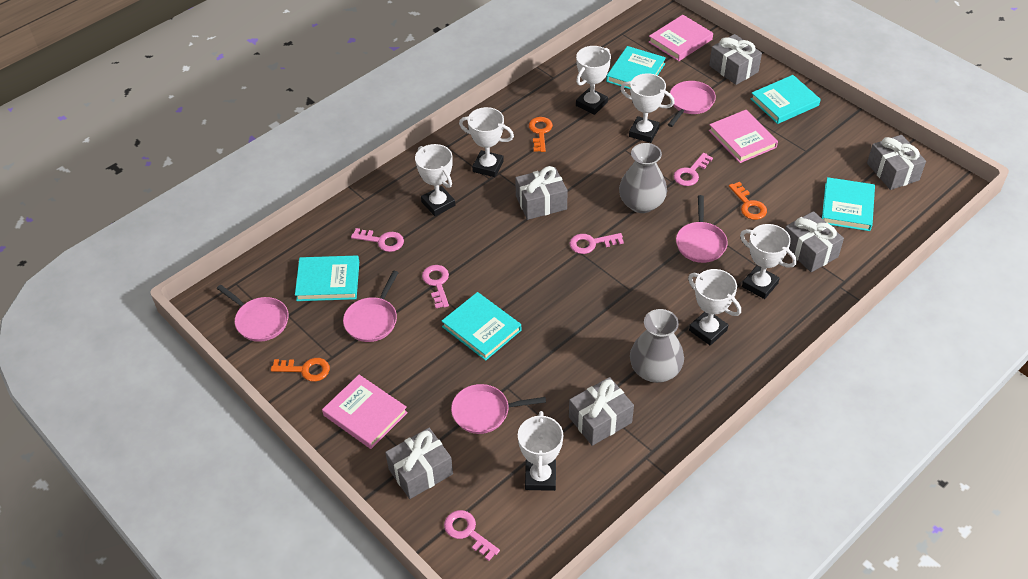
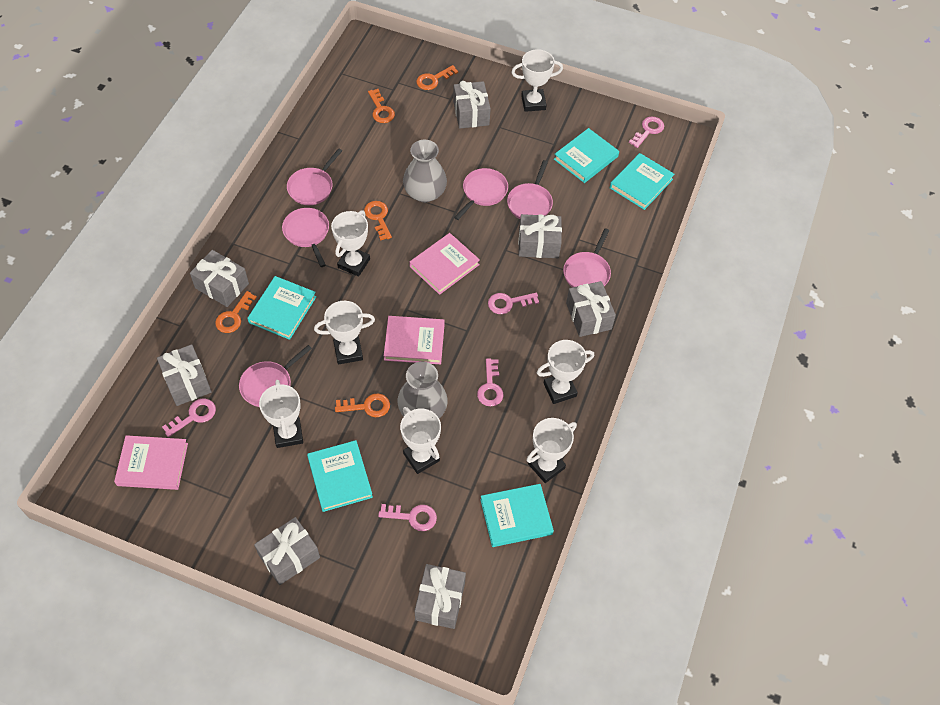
grey gift: 6 -> 7
orange key: 3 -> 5
pink pan: 5 -> 6

